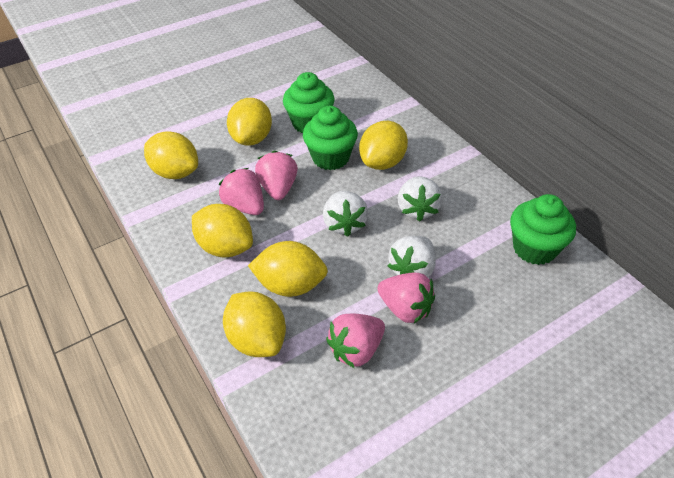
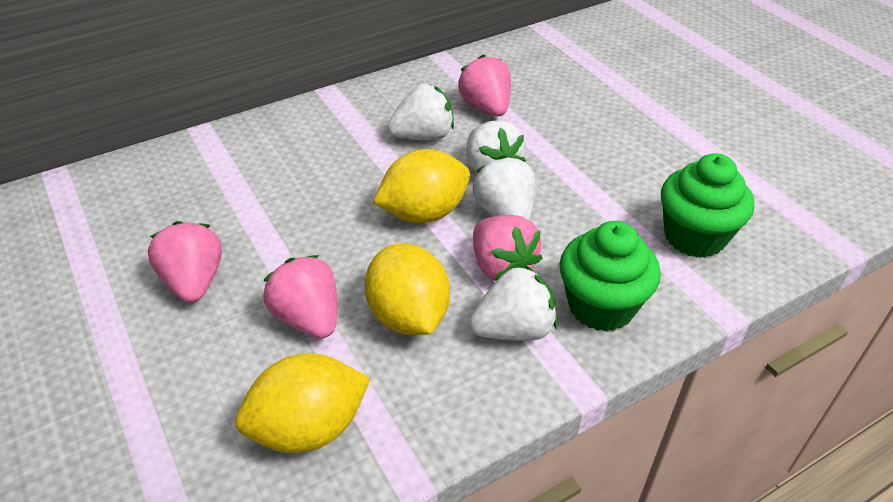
green cupcake: 3 -> 2
white strawberry: 3 -> 4
yellow lemon: 6 -> 3

